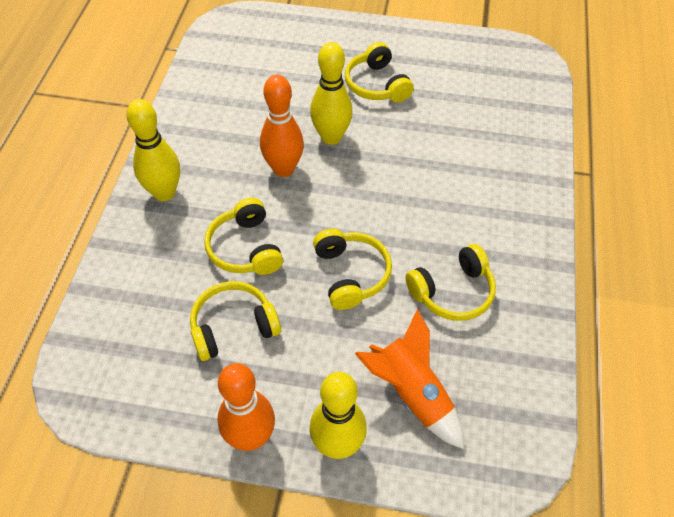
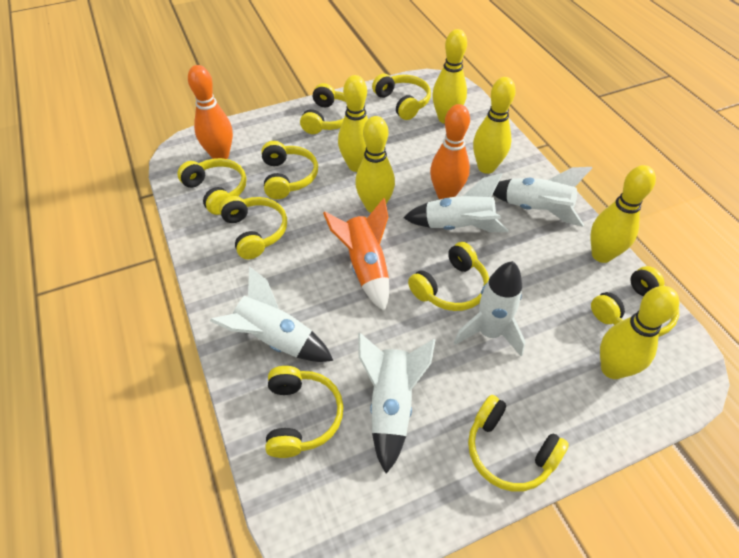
white rocket: 0 -> 5
yellow bowling pin: 3 -> 6
yellow headphones: 5 -> 9

